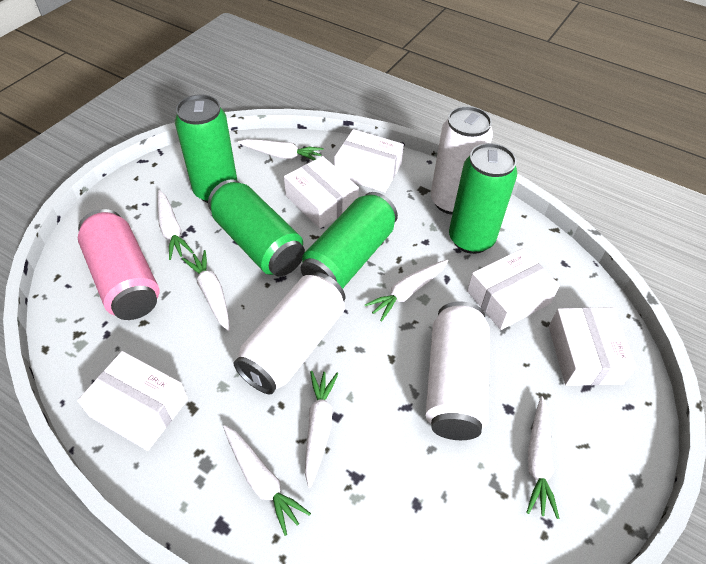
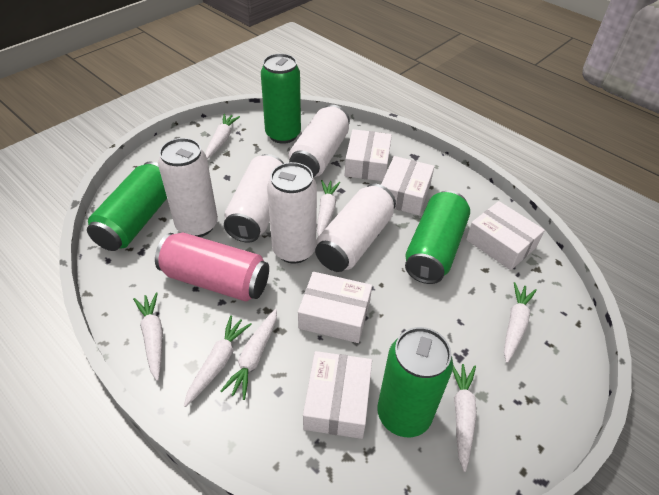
white can: 3 -> 5

